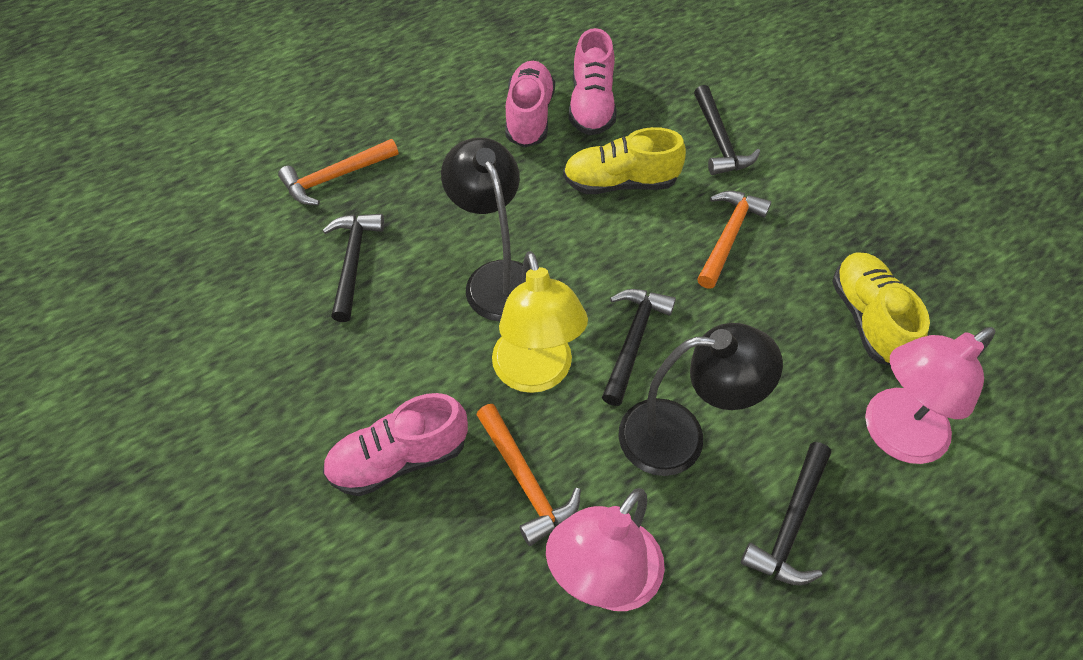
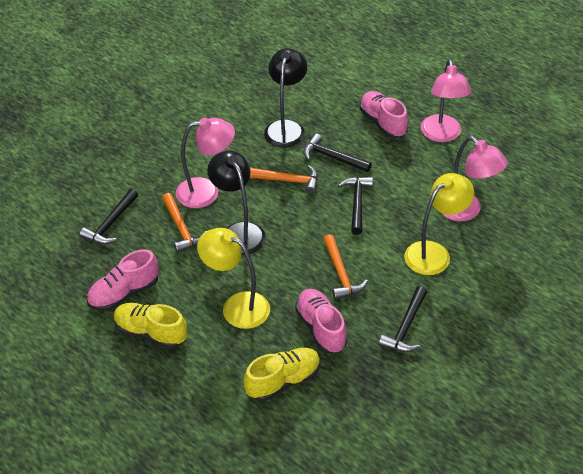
pink lamp: 2 -> 3
yellow lamp: 1 -> 2

